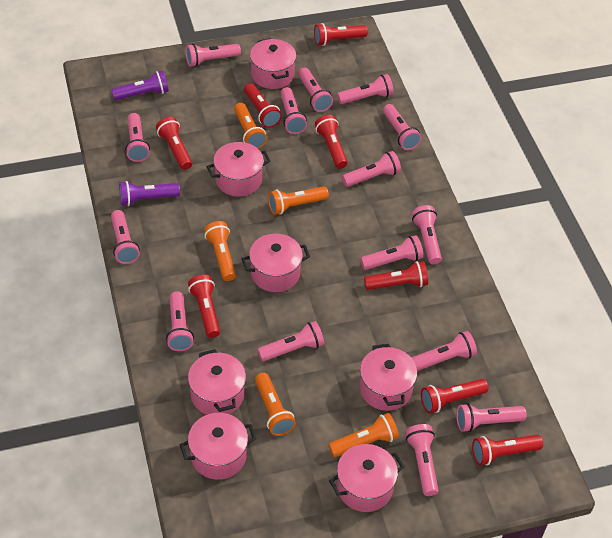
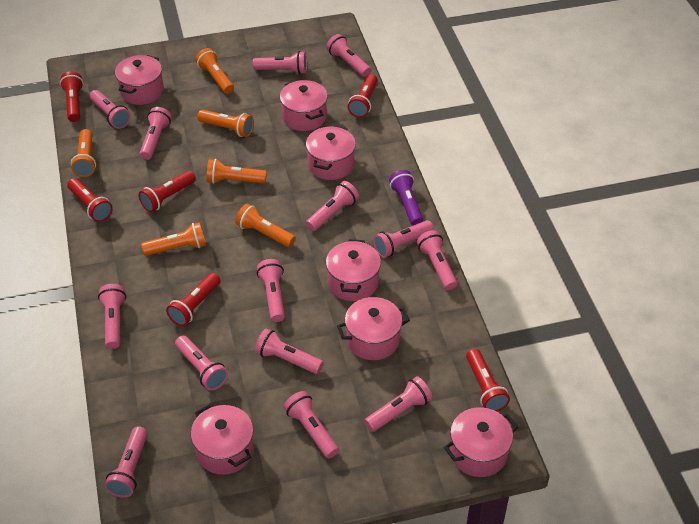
orange flashlight: 5 -> 6
pink flashlight: 15 -> 14
purple flashlight: 2 -> 1
red flashlight: 8 -> 6

